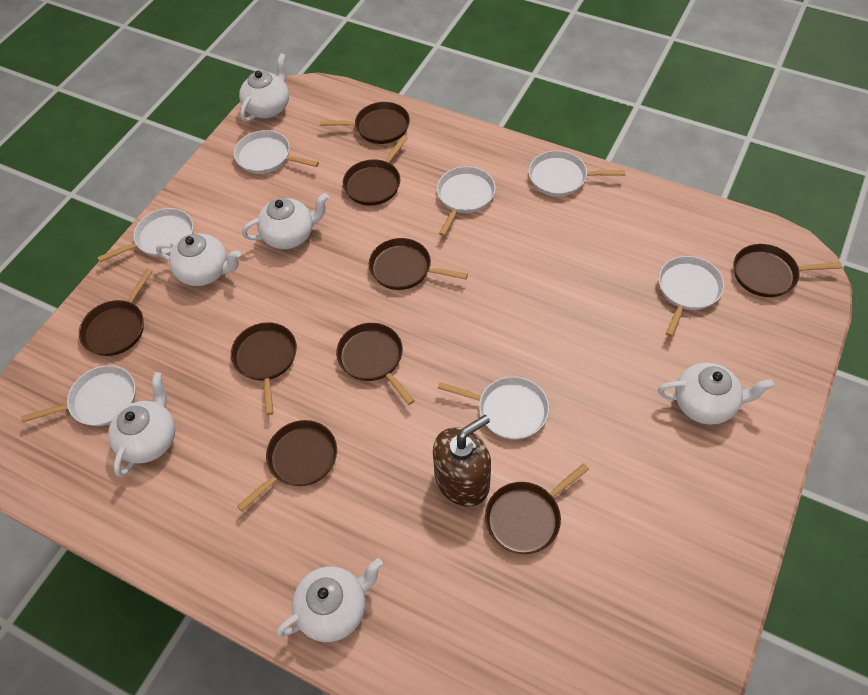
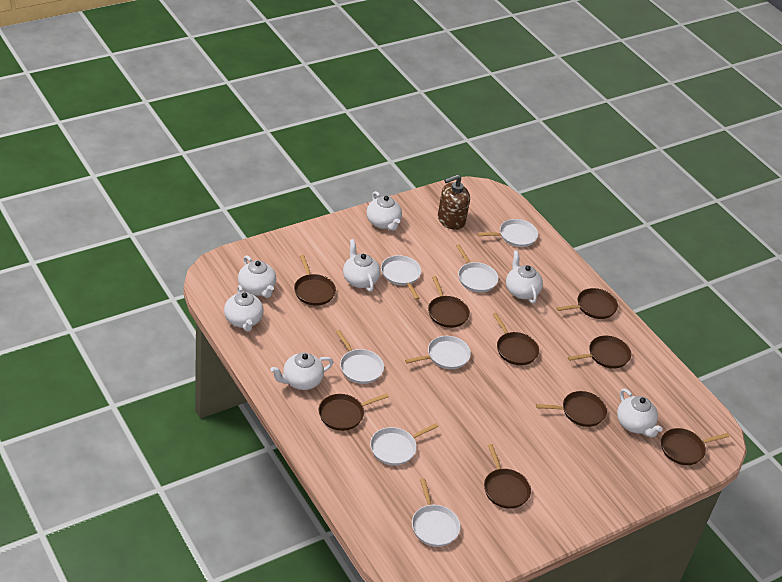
white teapot: 6 -> 7

